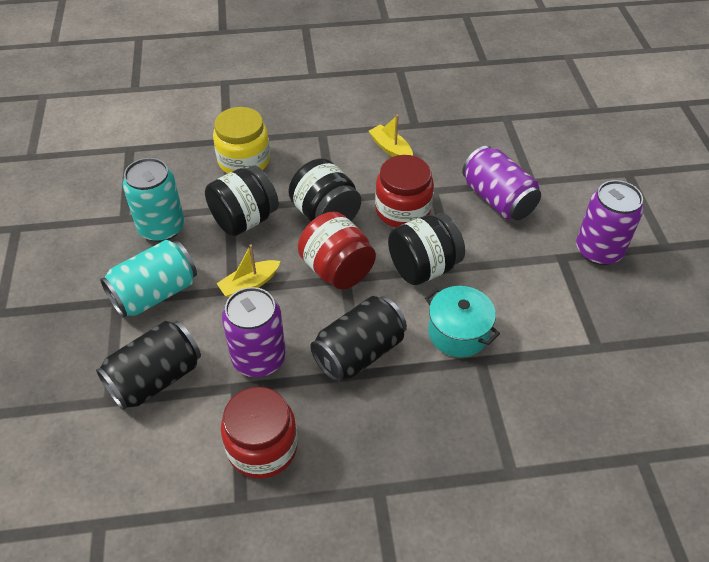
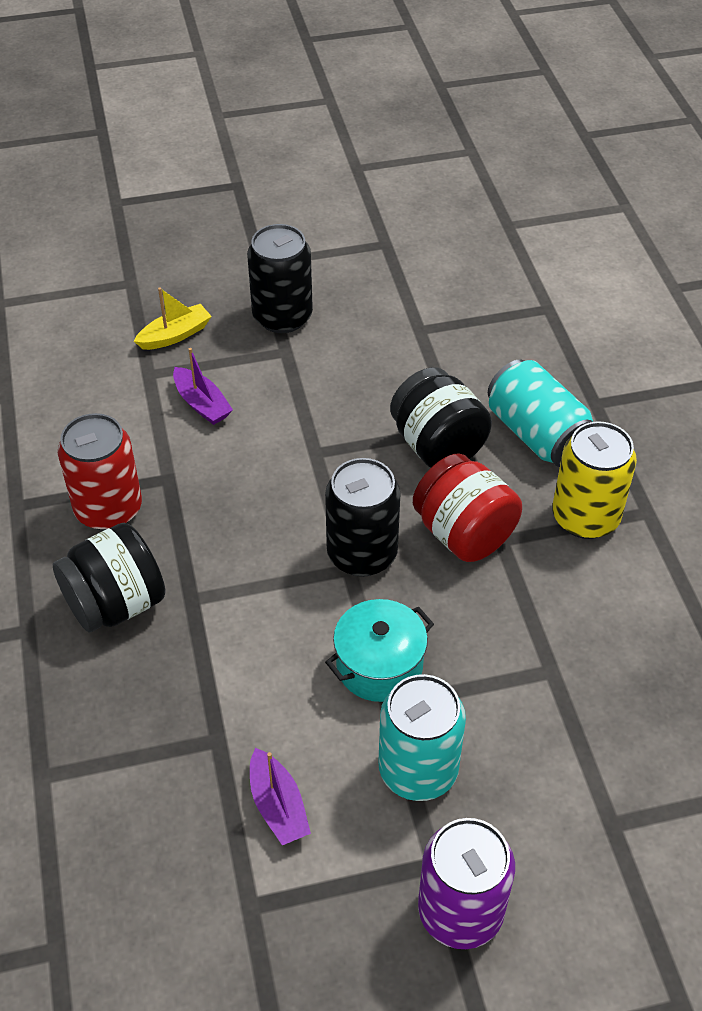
black jar: 3 -> 2
purple boat: 0 -> 2
purple can: 3 -> 1
red can: 0 -> 1
red jar: 3 -> 1
yellow boat: 2 -> 1
yellow can: 0 -> 1
yellow jar: 1 -> 0

